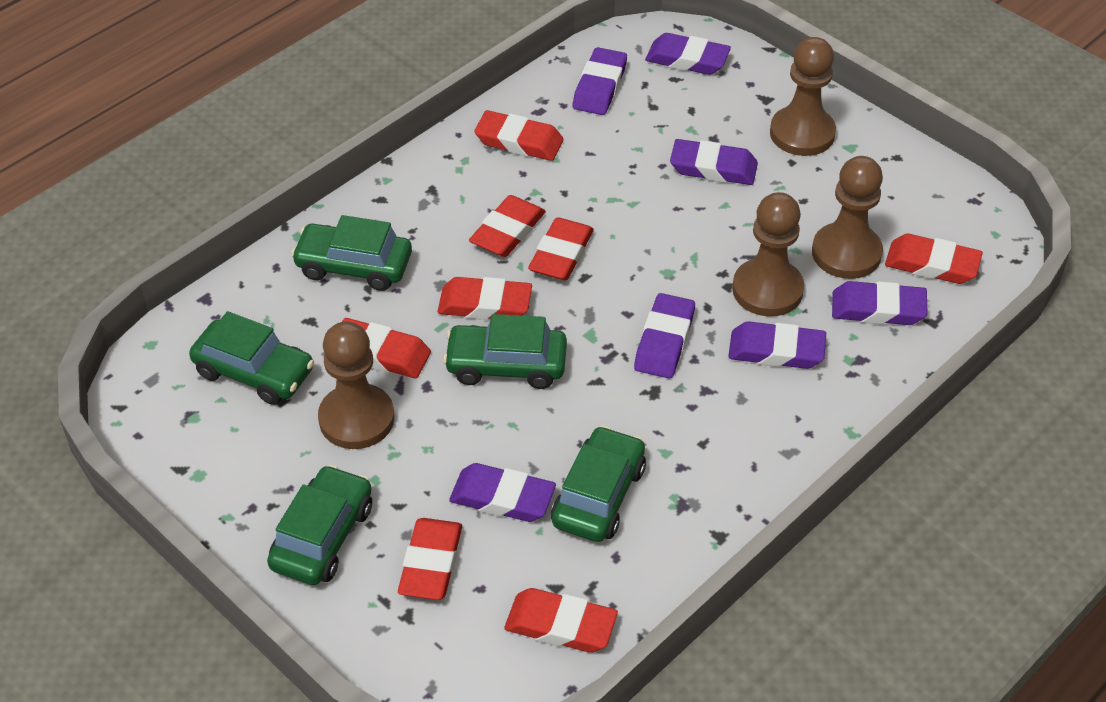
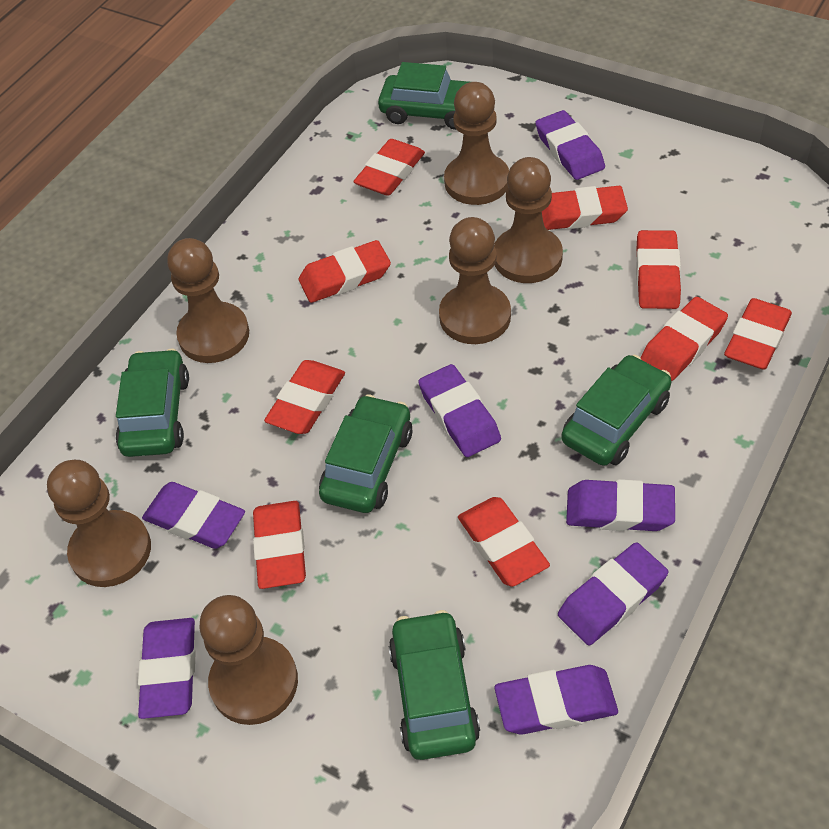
brown pawn: 4 -> 6
red eraser: 8 -> 9

